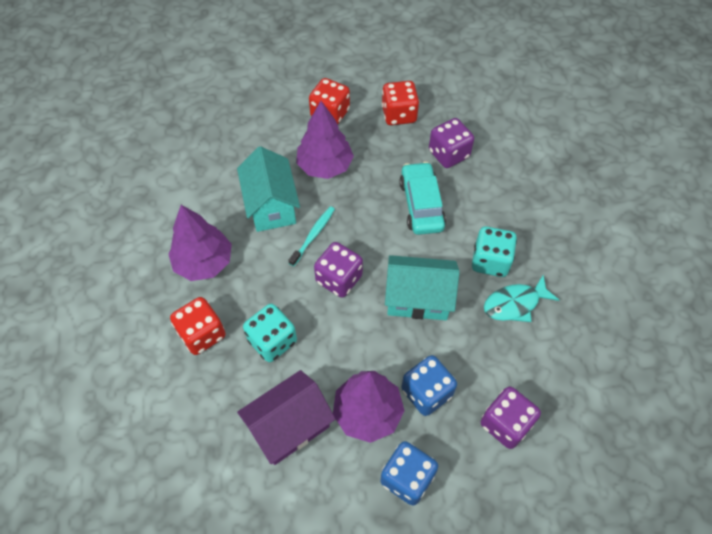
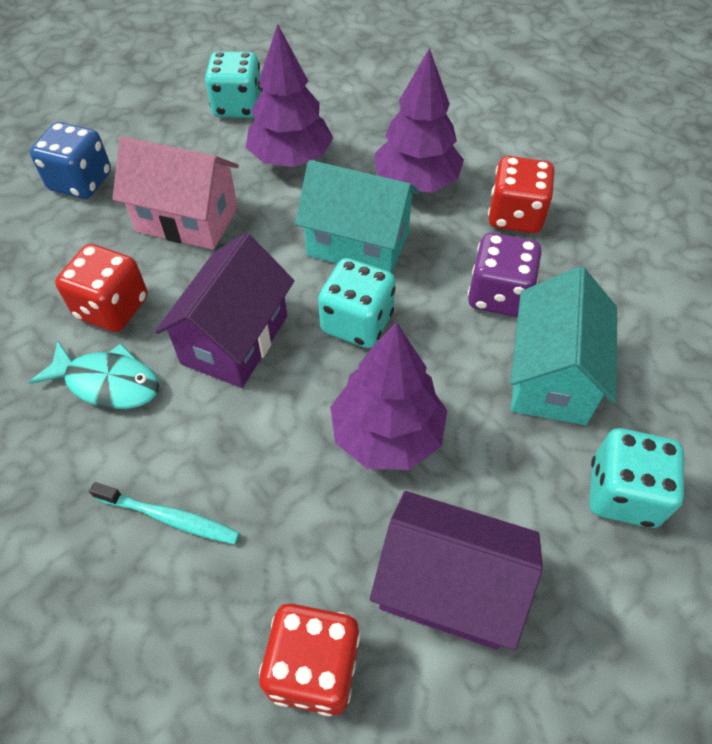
blue dice: 2 -> 1
pink house: 0 -> 1
purple dice: 3 -> 1
purple house: 1 -> 2
turquoise car: 1 -> 0
turquoise dice: 2 -> 3

